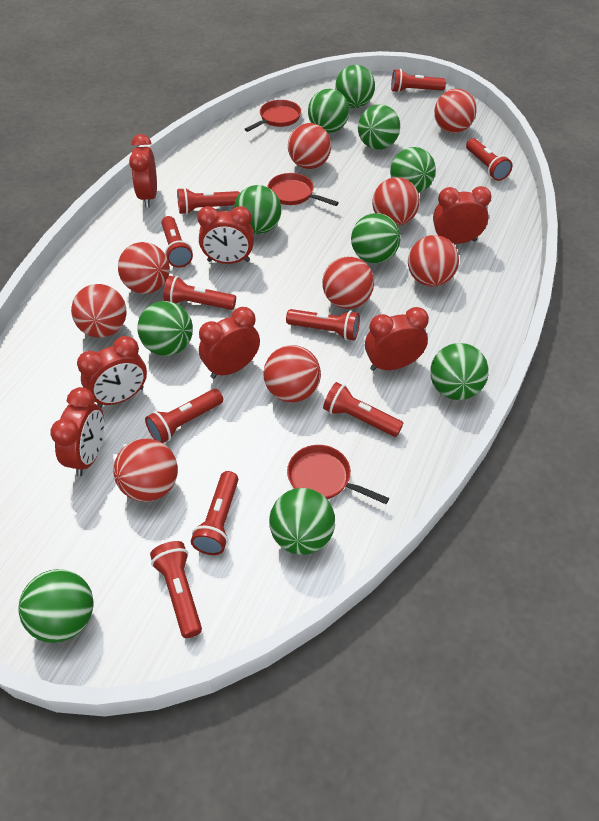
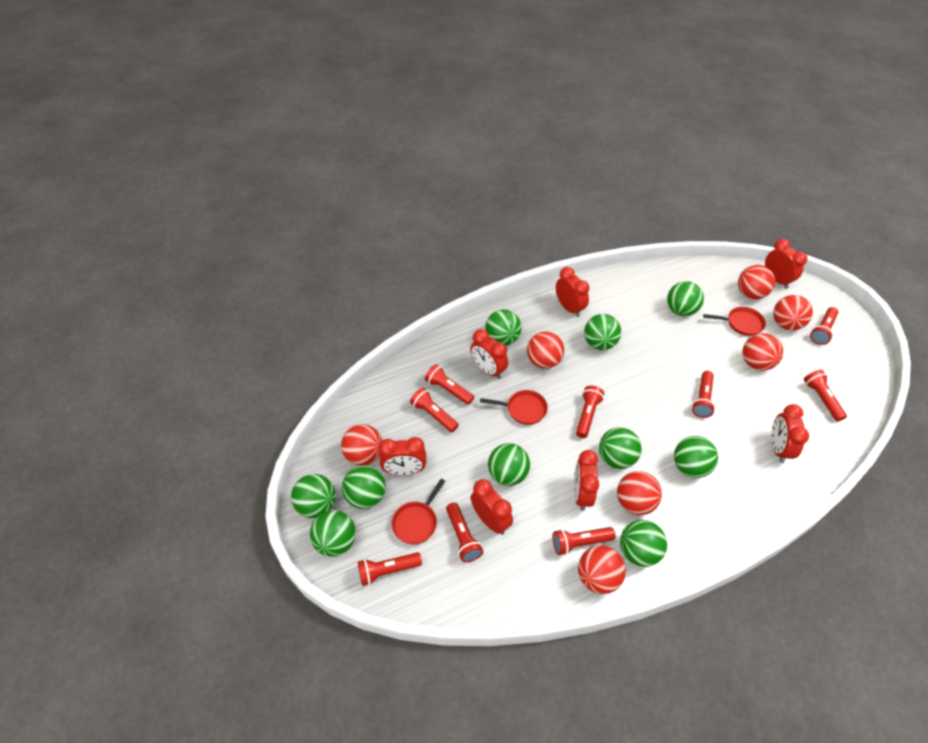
red ball: 9 -> 7
red flashlight: 10 -> 9

